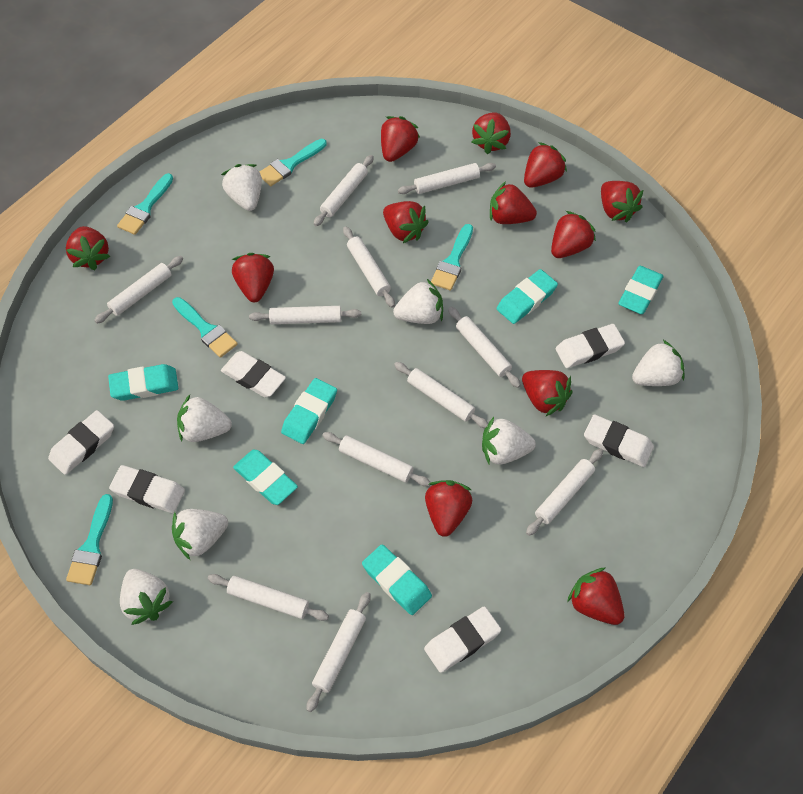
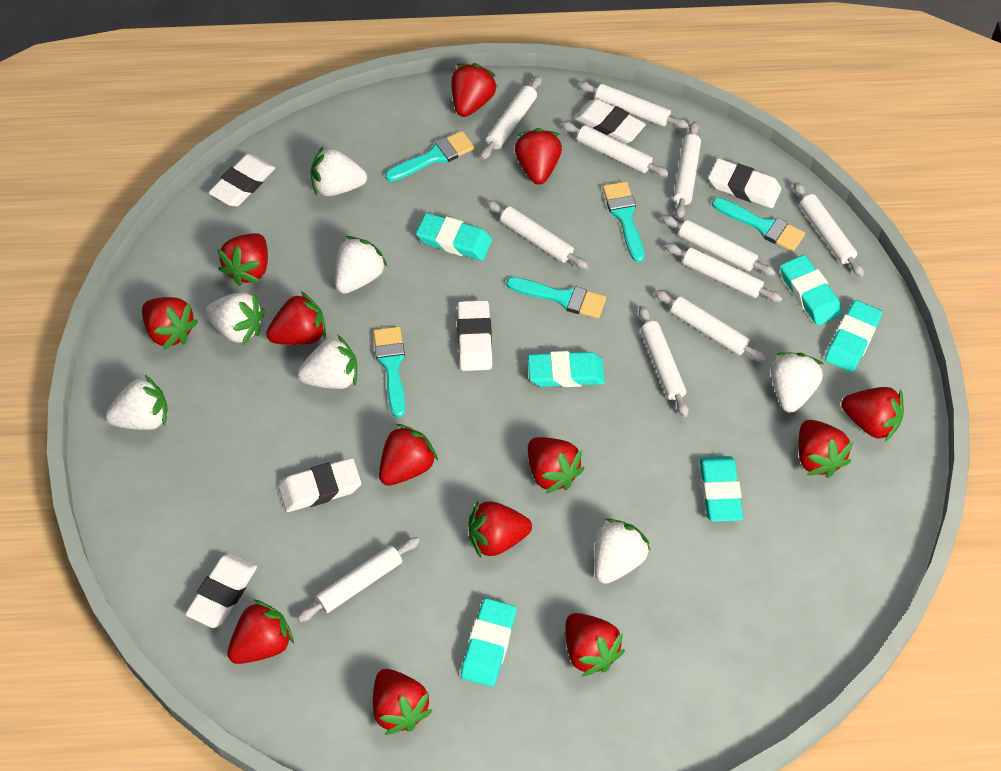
red strawberry: 12 -> 13

